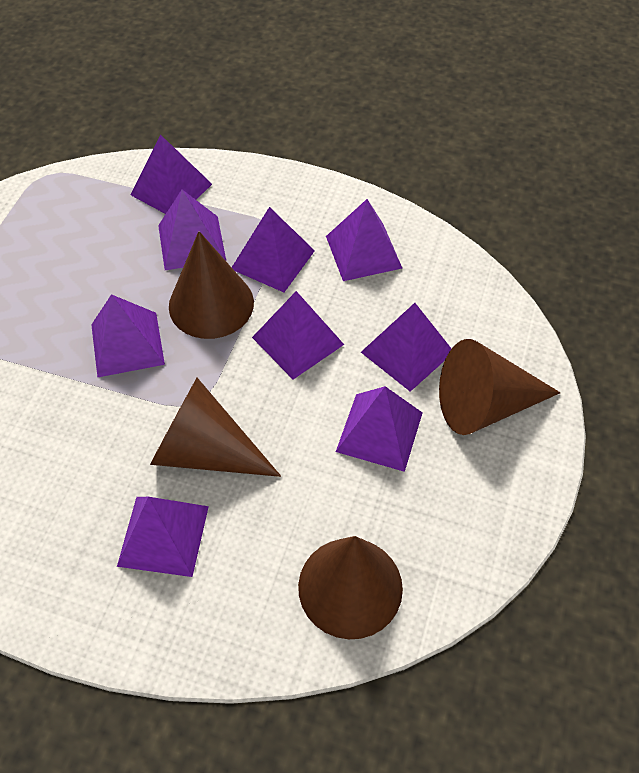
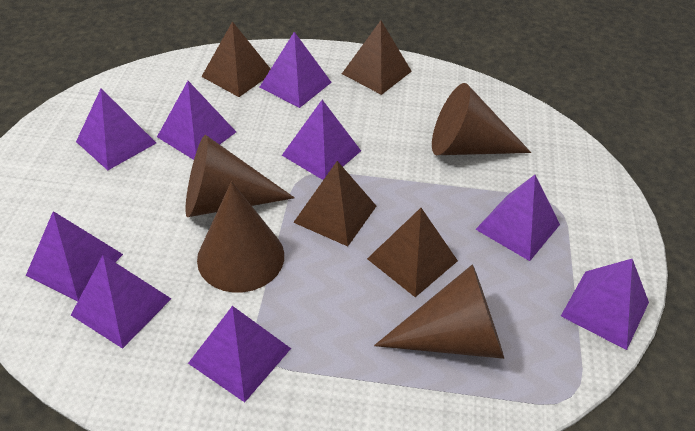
brown pyramid: 0 -> 4

